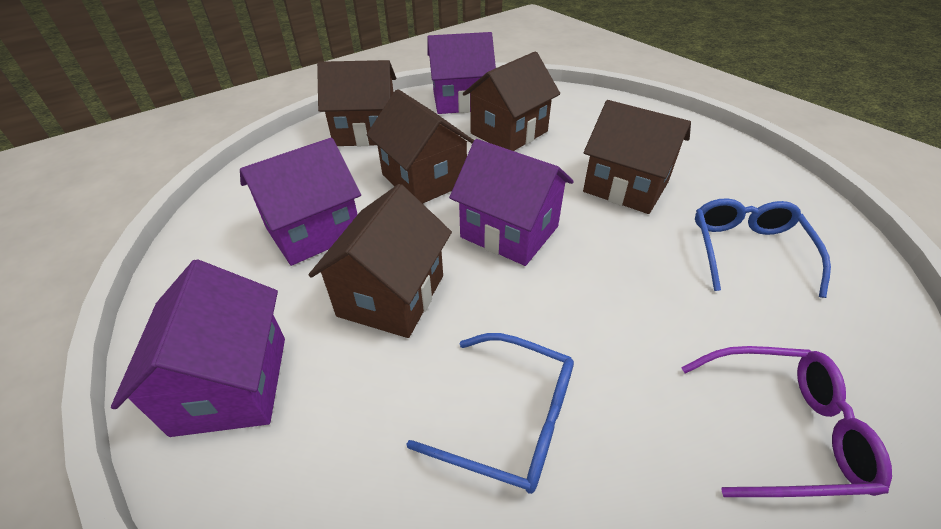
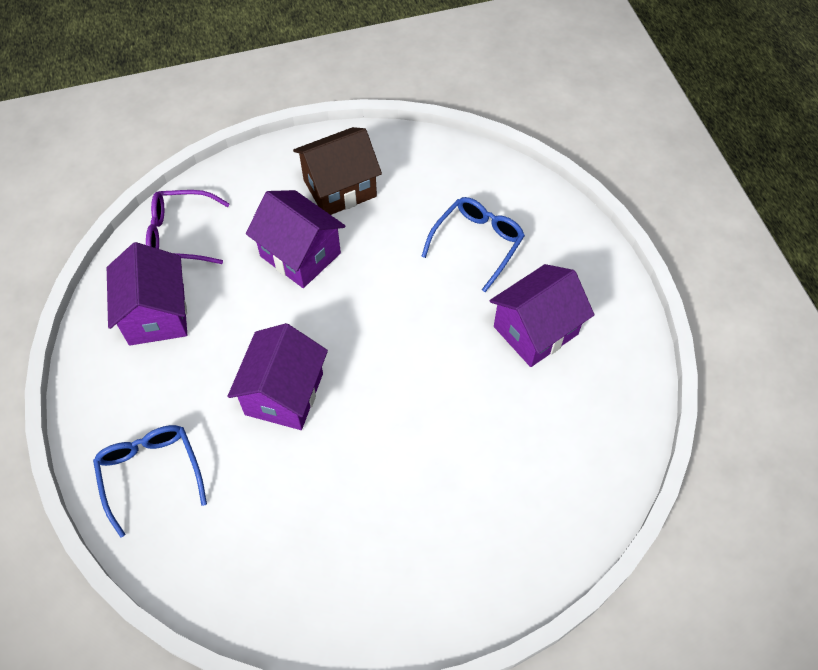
brown house: 5 -> 1

